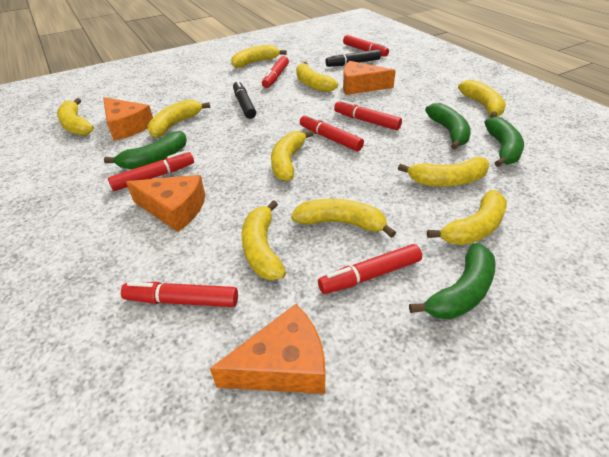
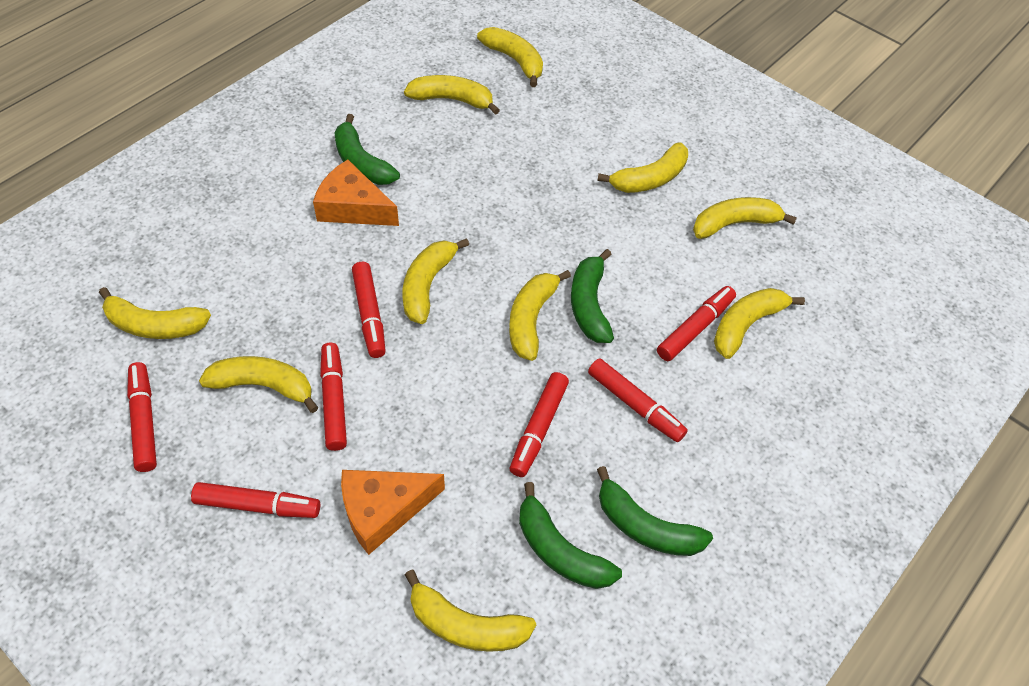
black marker: 2 -> 0
orange cheese: 4 -> 2

